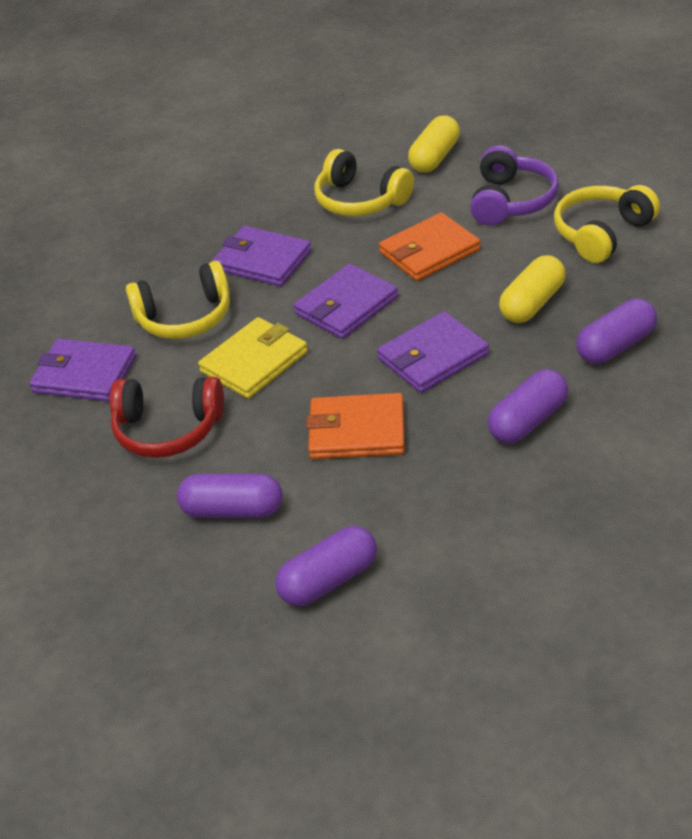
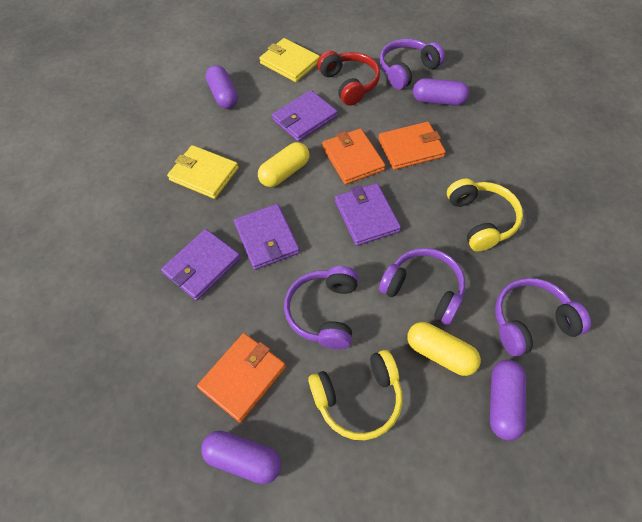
orange wallet: 2 -> 3
purple headphones: 1 -> 4
yellow headphones: 3 -> 2
yellow wallet: 1 -> 2

